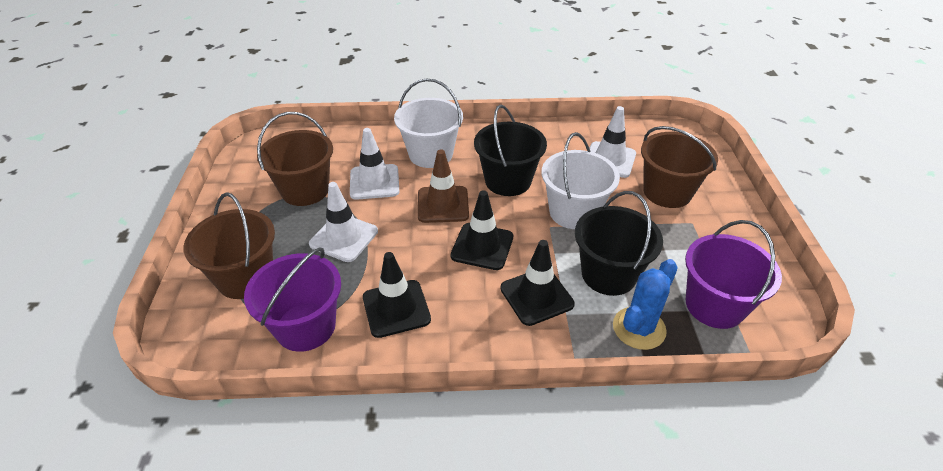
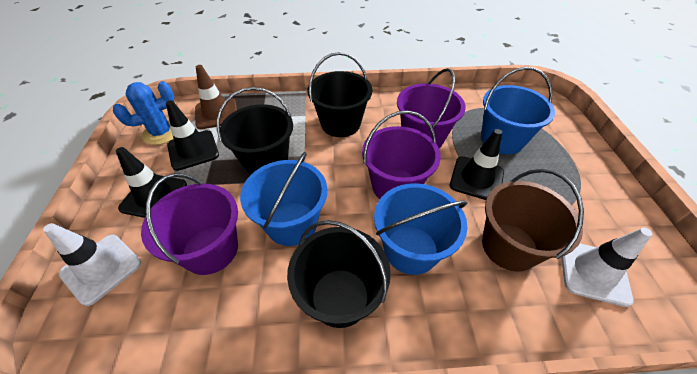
black bucket: 2 -> 3
blue bucket: 0 -> 3
brown bucket: 3 -> 1
purple bucket: 2 -> 3
white bucket: 2 -> 0
white traffic cone: 3 -> 2

